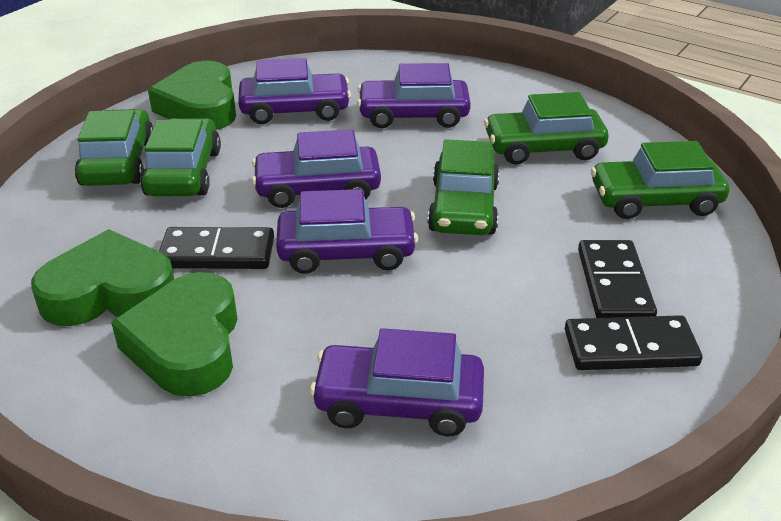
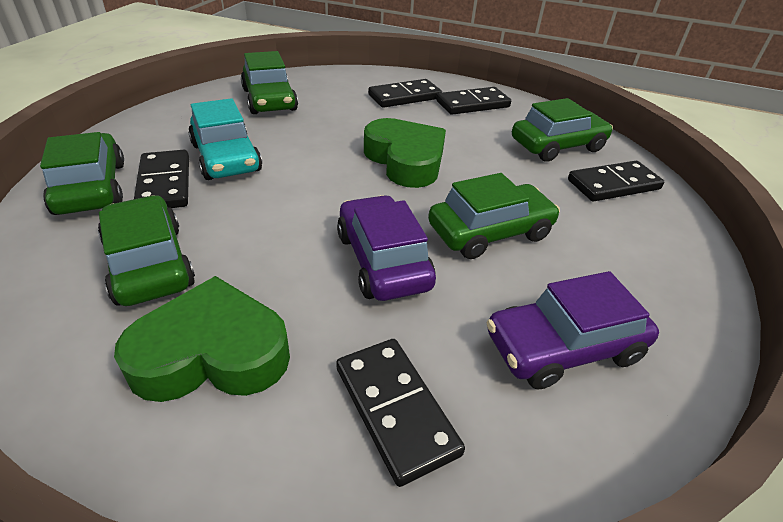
black domino: 3 -> 5
green heart: 3 -> 2
purple car: 5 -> 2
turquoise car: 0 -> 1

